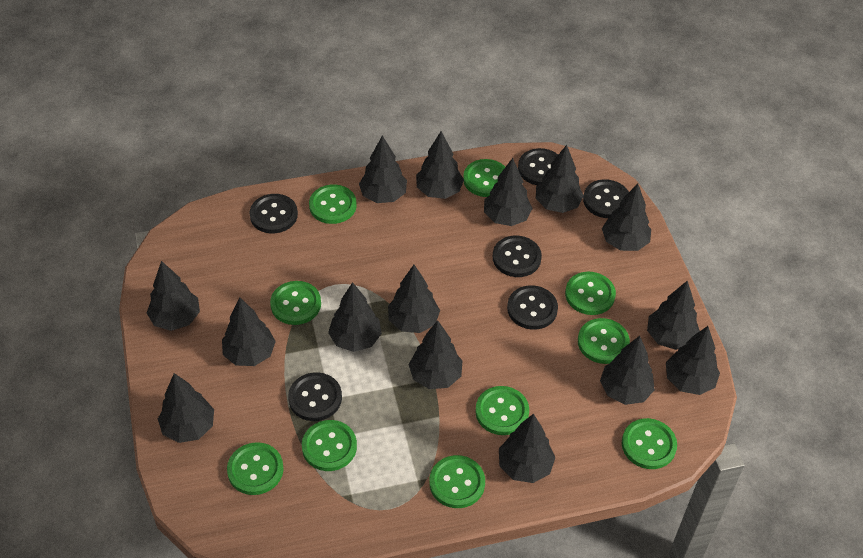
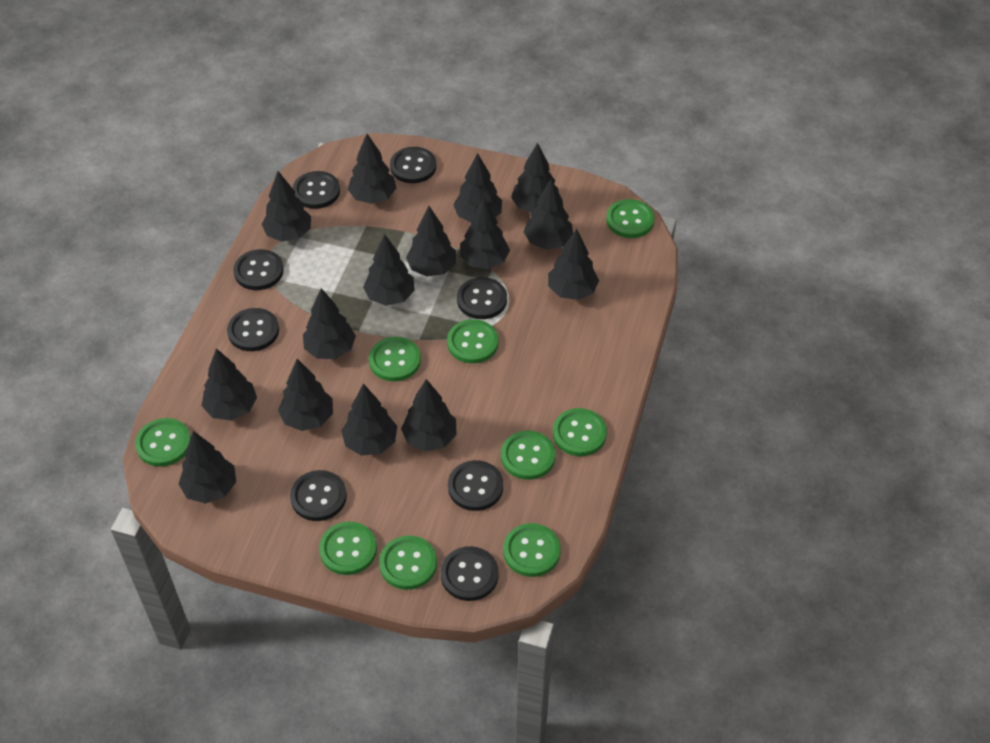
black button: 6 -> 8
green button: 10 -> 9

